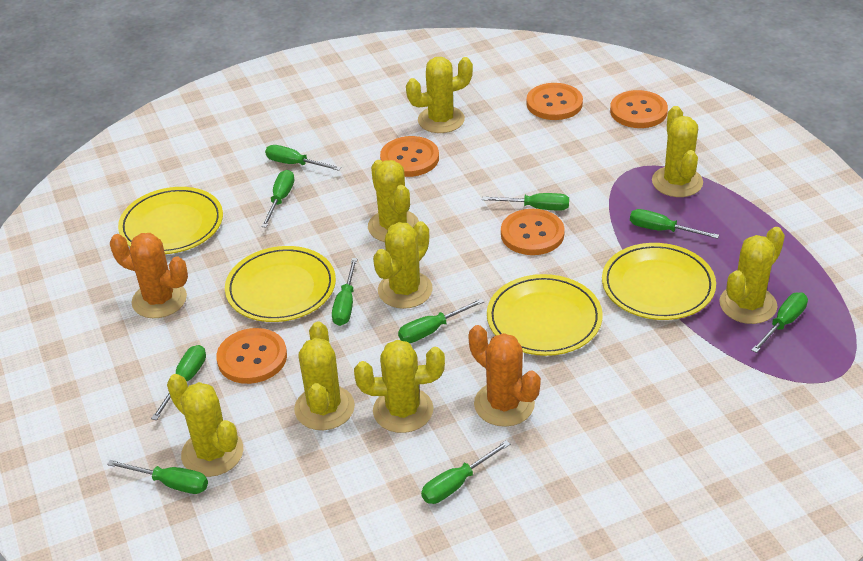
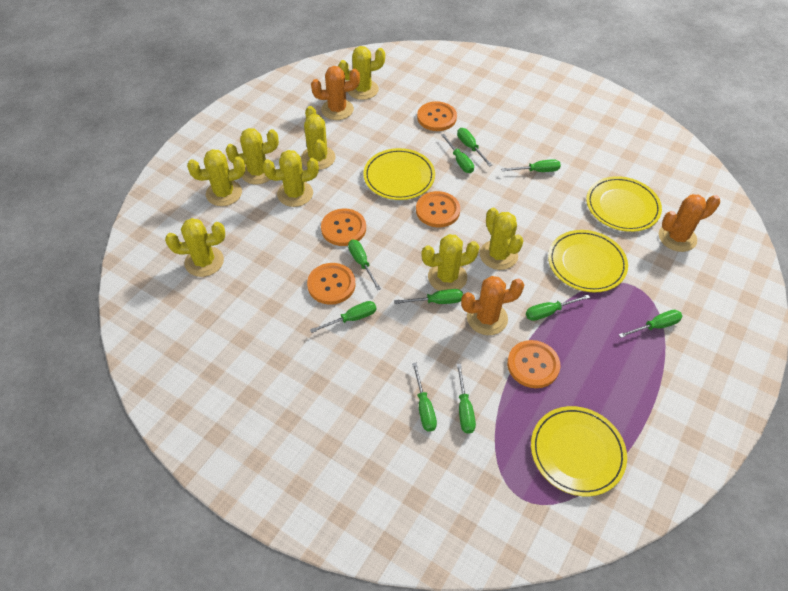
orange cactus: 2 -> 3

